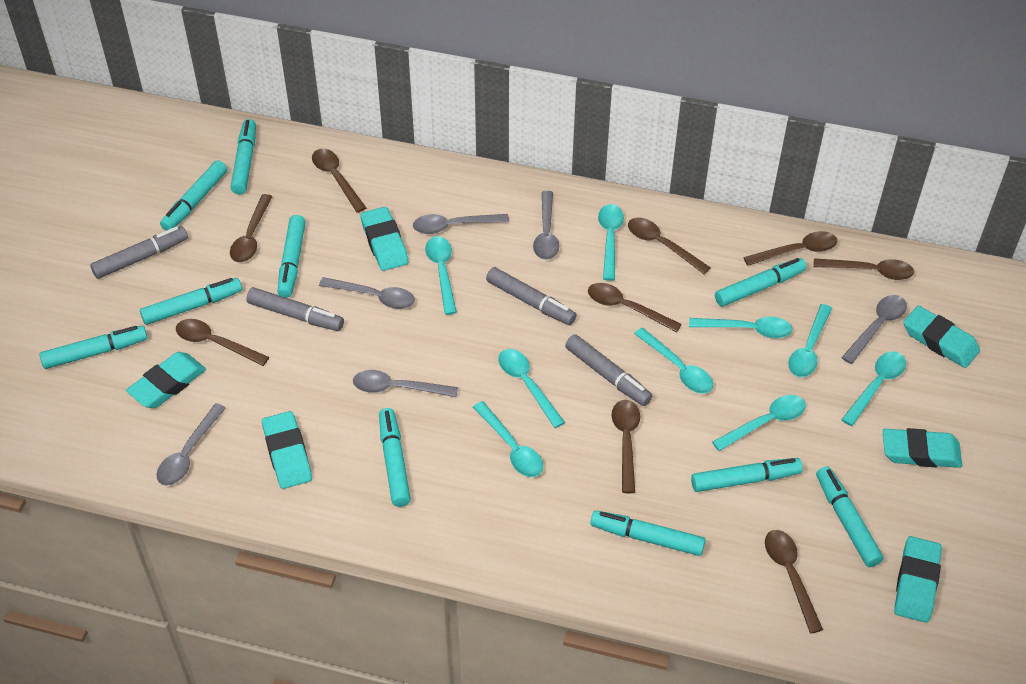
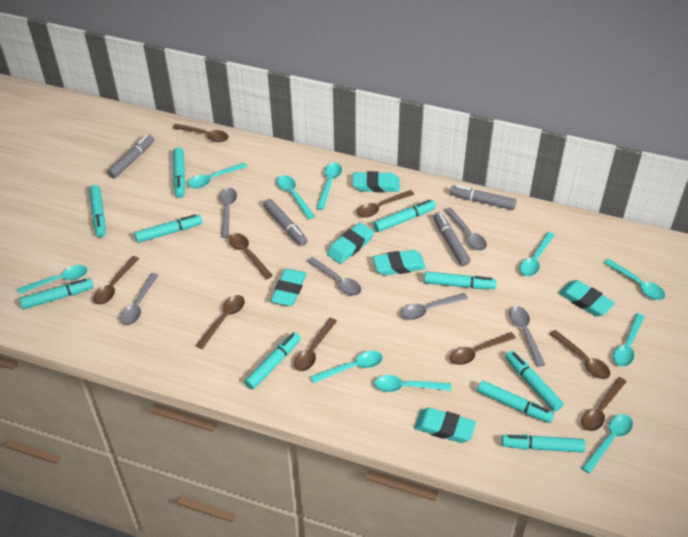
turquoise spoon: 9 -> 10

